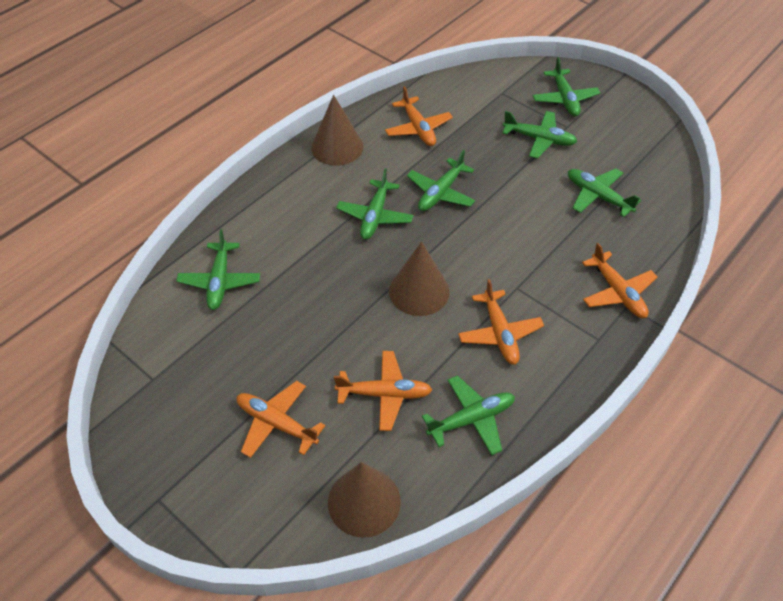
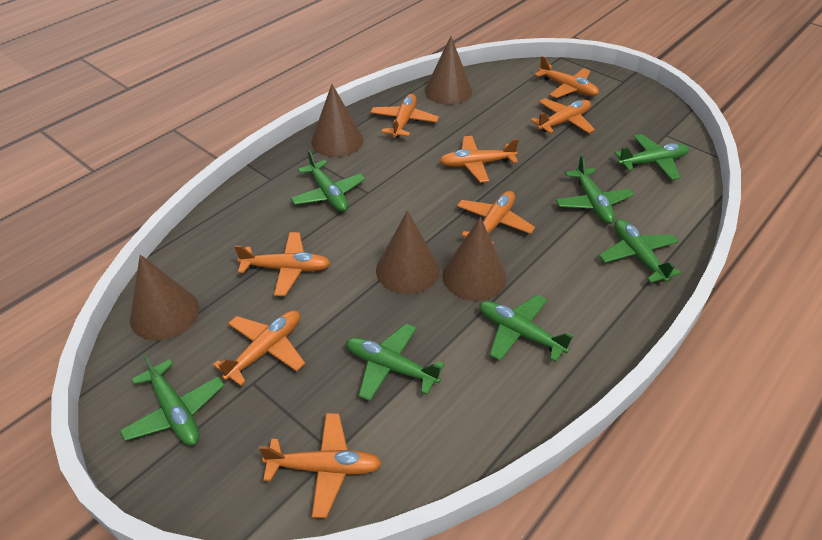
brown cone: 3 -> 5
orange plane: 5 -> 8

